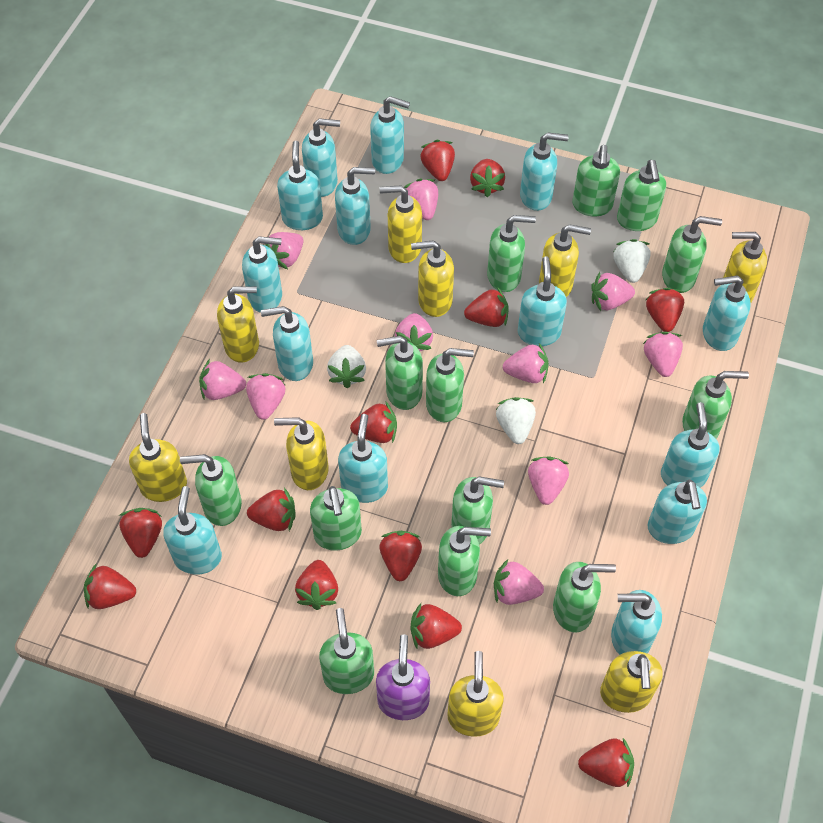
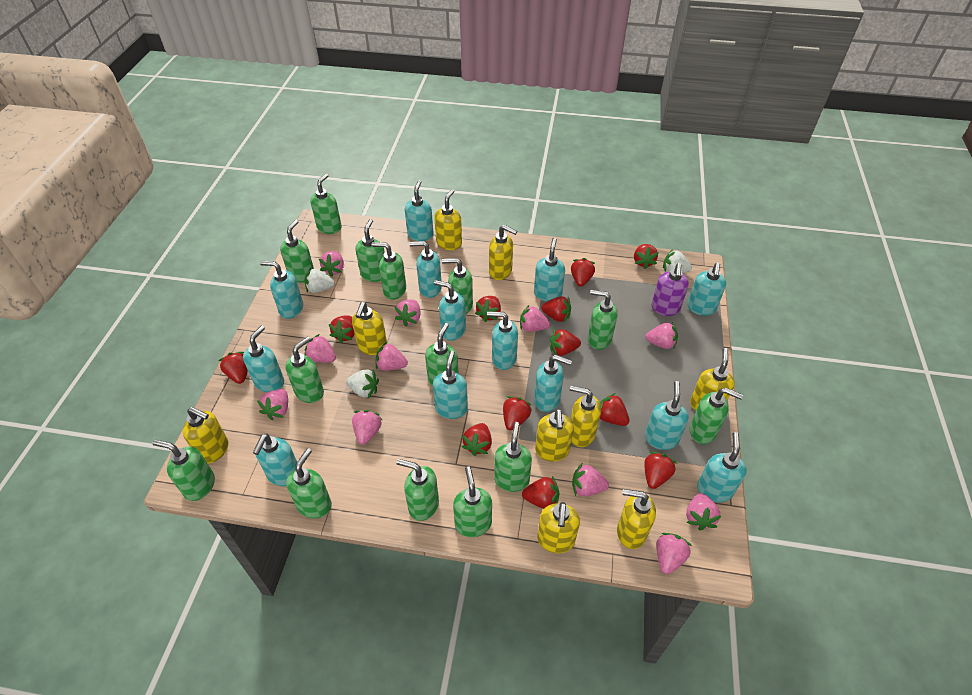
green soap dispenser: 13 -> 14
pink strawberry: 10 -> 11
turquoise soap dispenser: 14 -> 13

